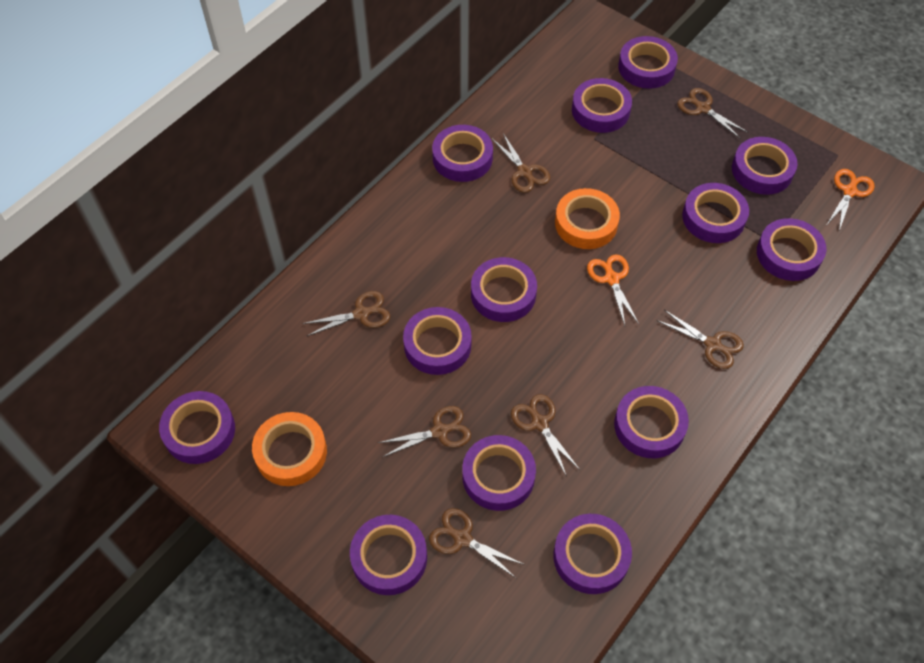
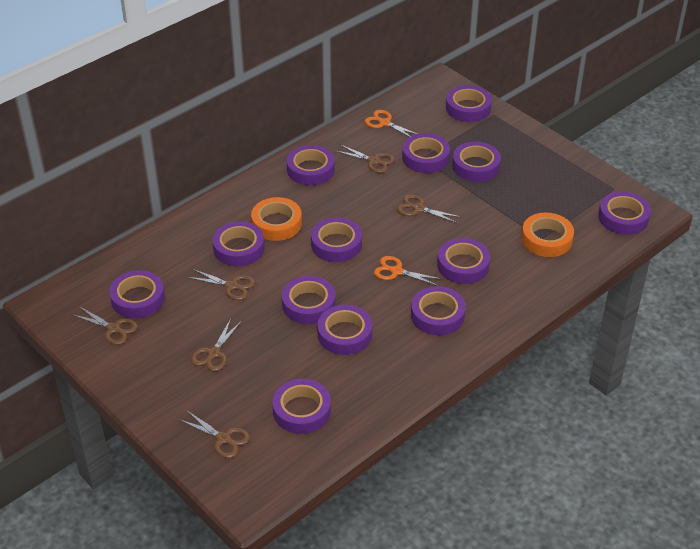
brown scissors: 7 -> 6

